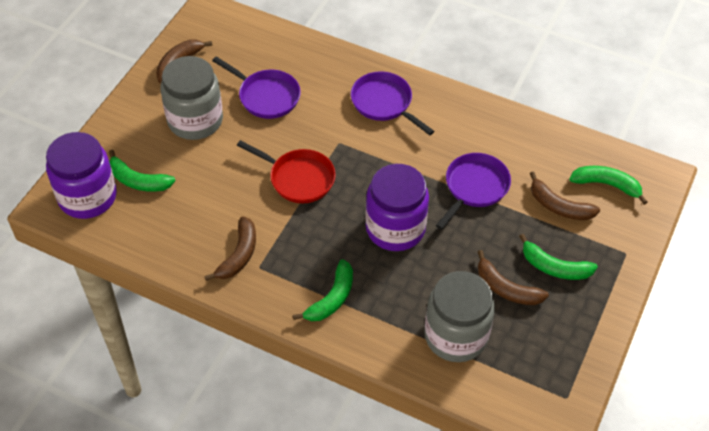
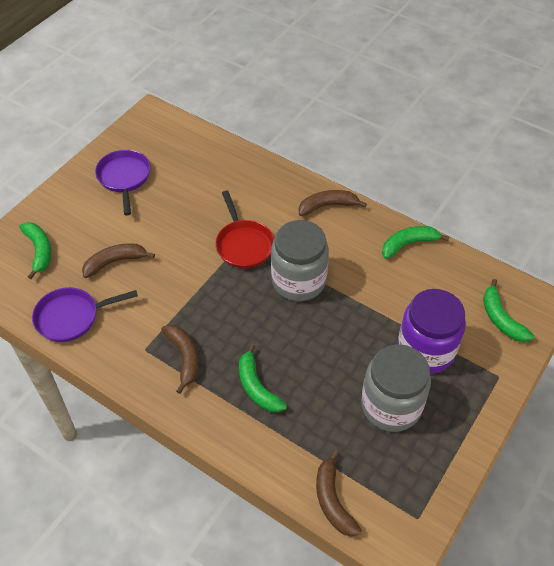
purple jar: 2 -> 1
purple pan: 3 -> 2

